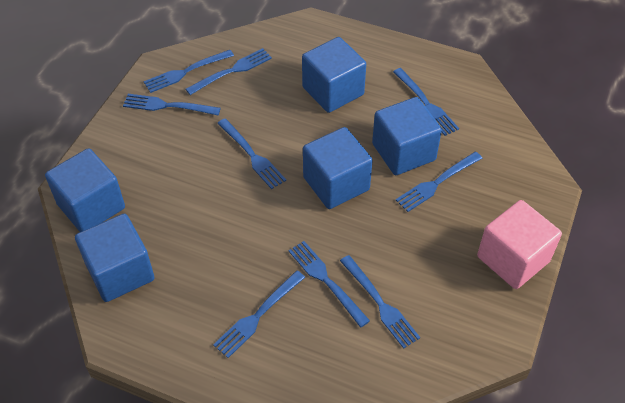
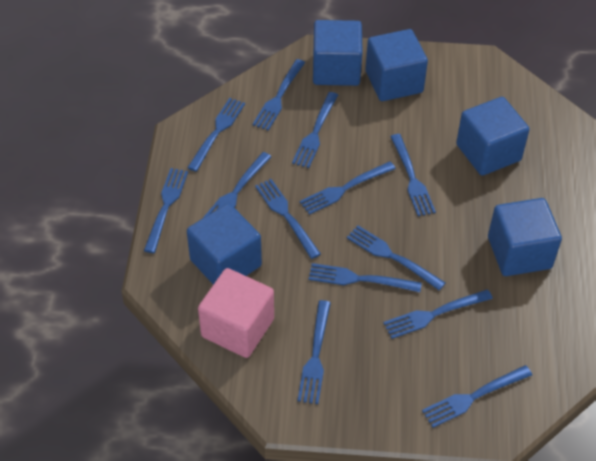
blue fork: 9 -> 13

